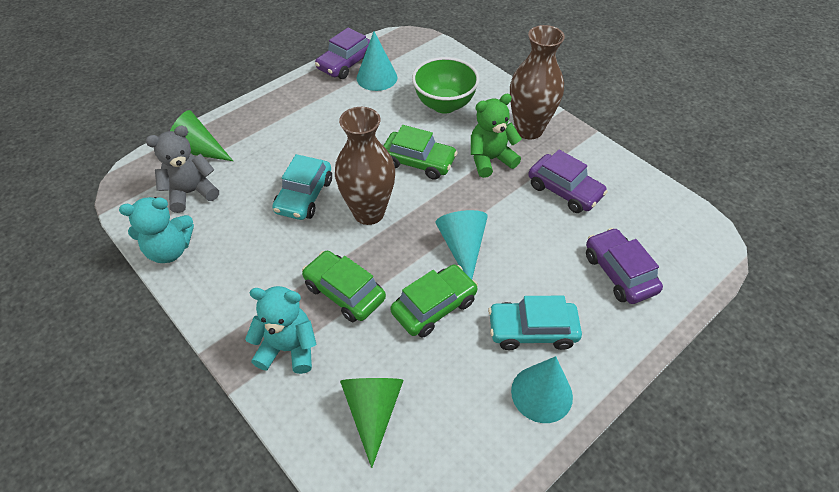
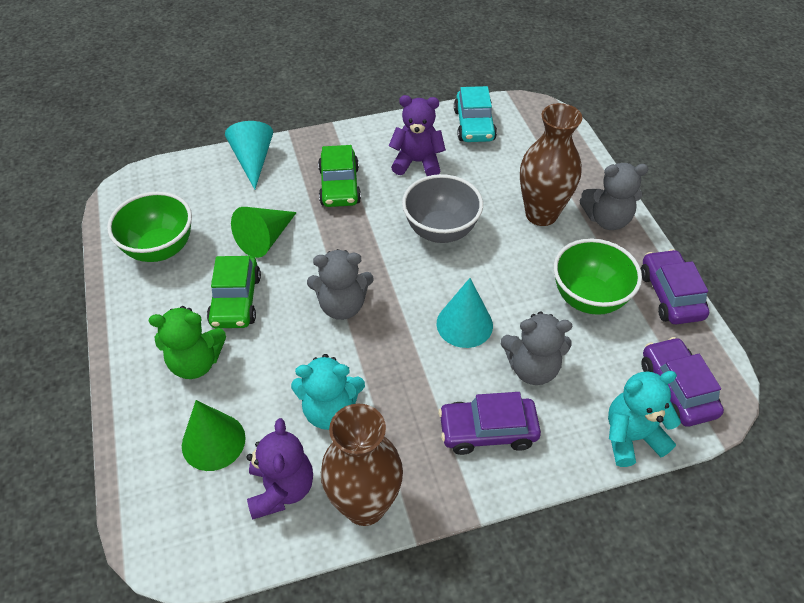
green bowl: 1 -> 2
green car: 3 -> 2
grey bowl: 0 -> 1
grey teddy bear: 1 -> 3
purple teddy bear: 0 -> 2
turquoise car: 2 -> 1
turquoise cone: 3 -> 2

